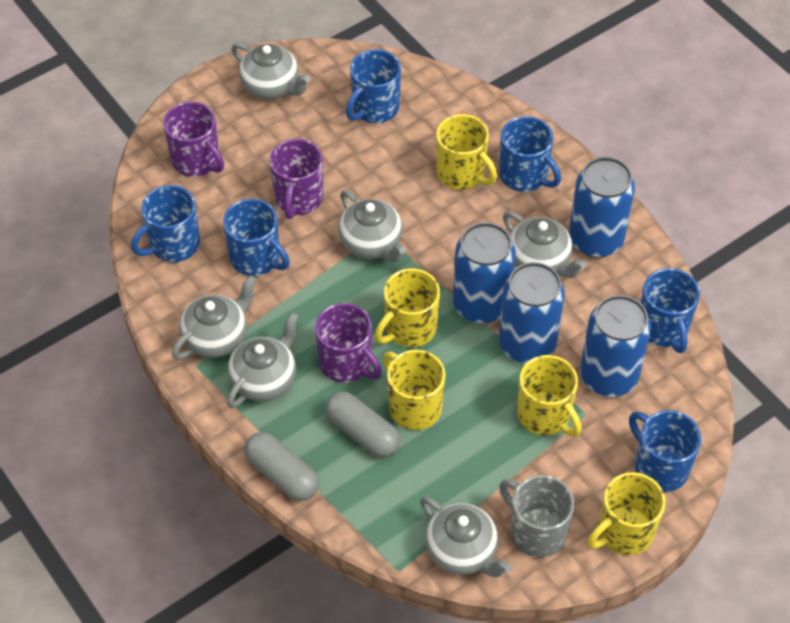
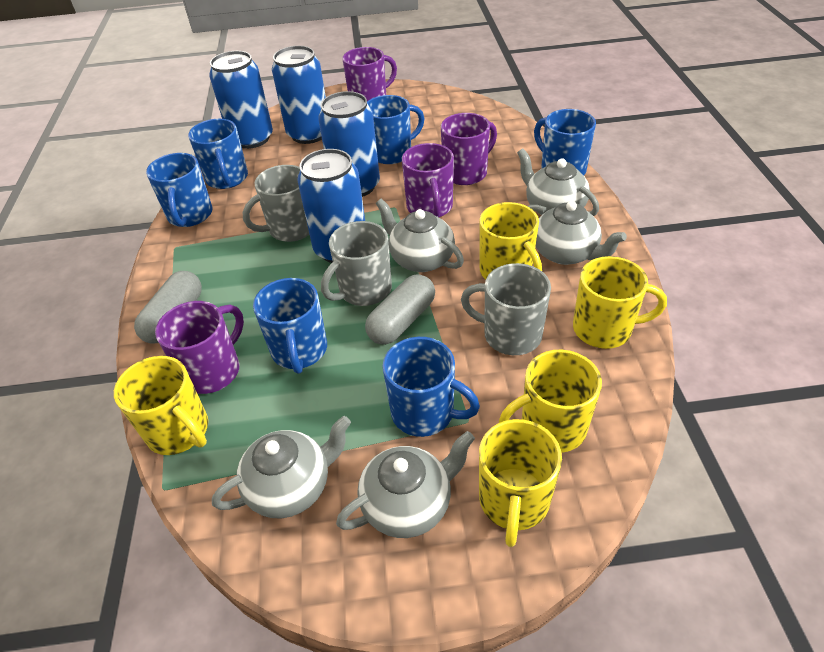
grey mug: 1 -> 3
grey teapot: 6 -> 5
purple mug: 3 -> 4

